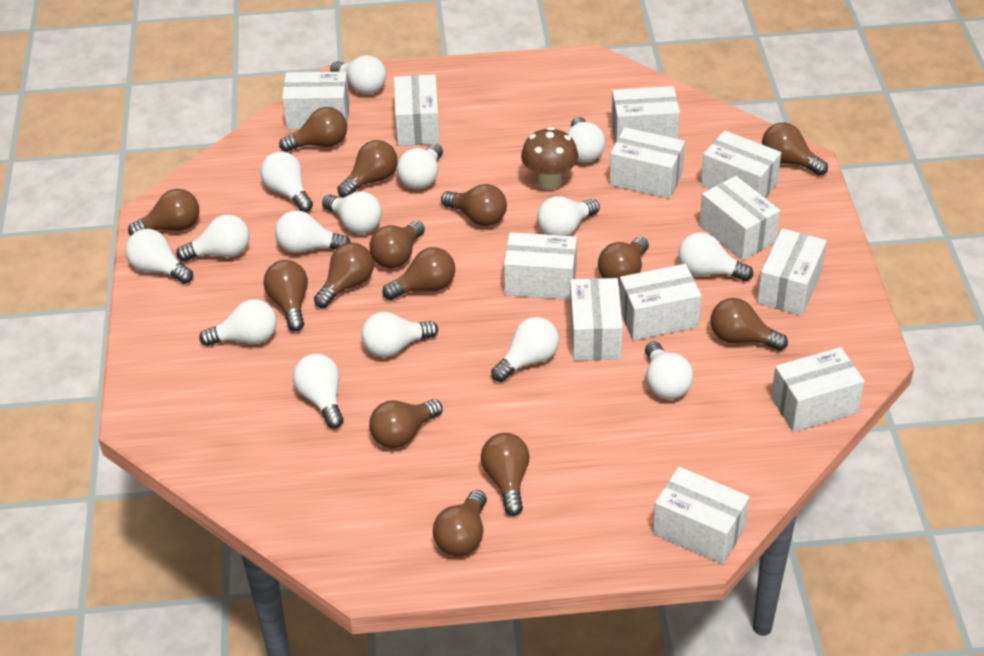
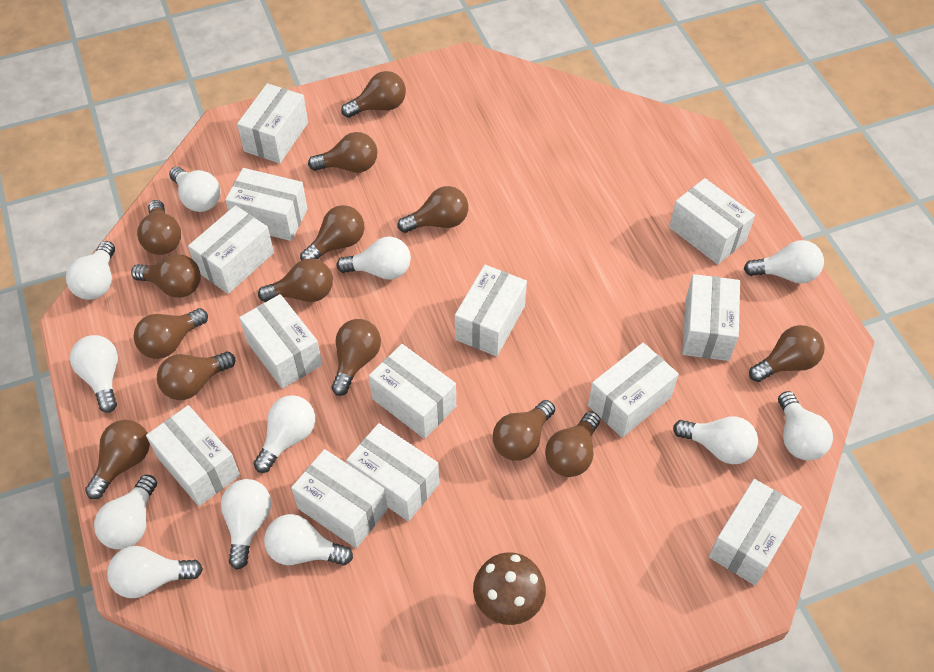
white box: 12 -> 13
white light bulb: 15 -> 12

